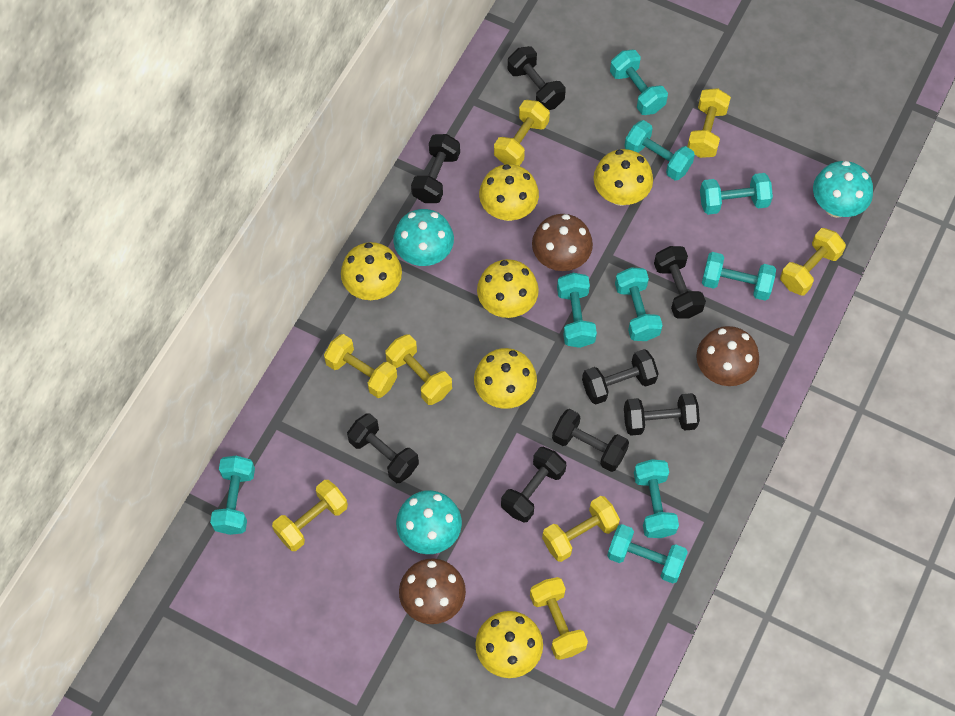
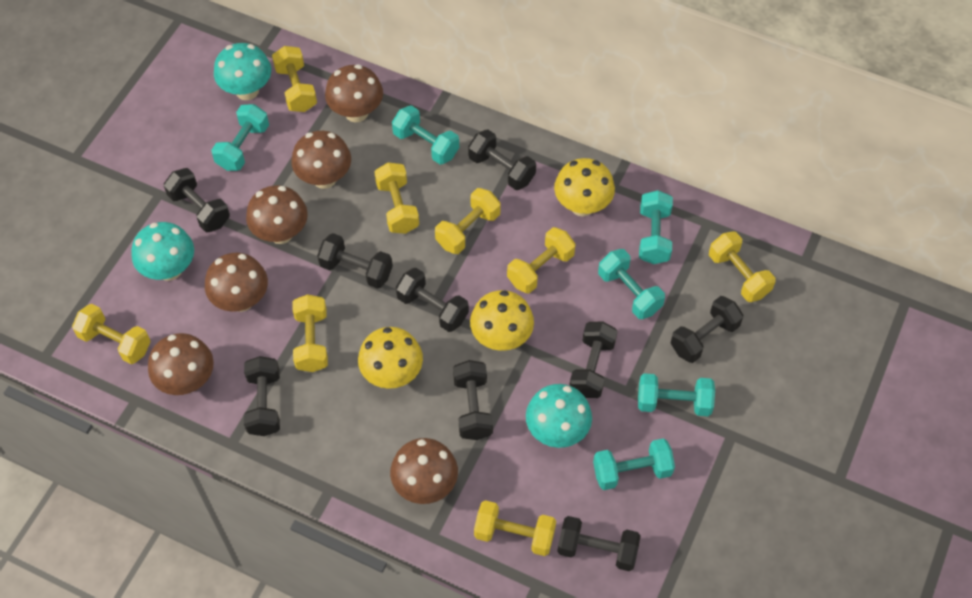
black dumbbell: 8 -> 9
brown mushroom: 3 -> 6
turquoise dumbbell: 9 -> 6
yellow mushroom: 6 -> 3

